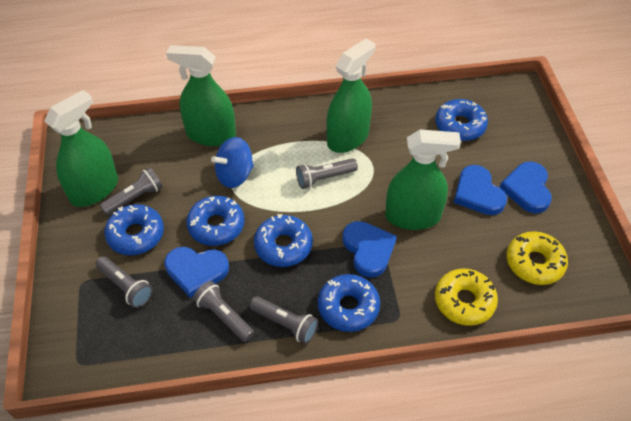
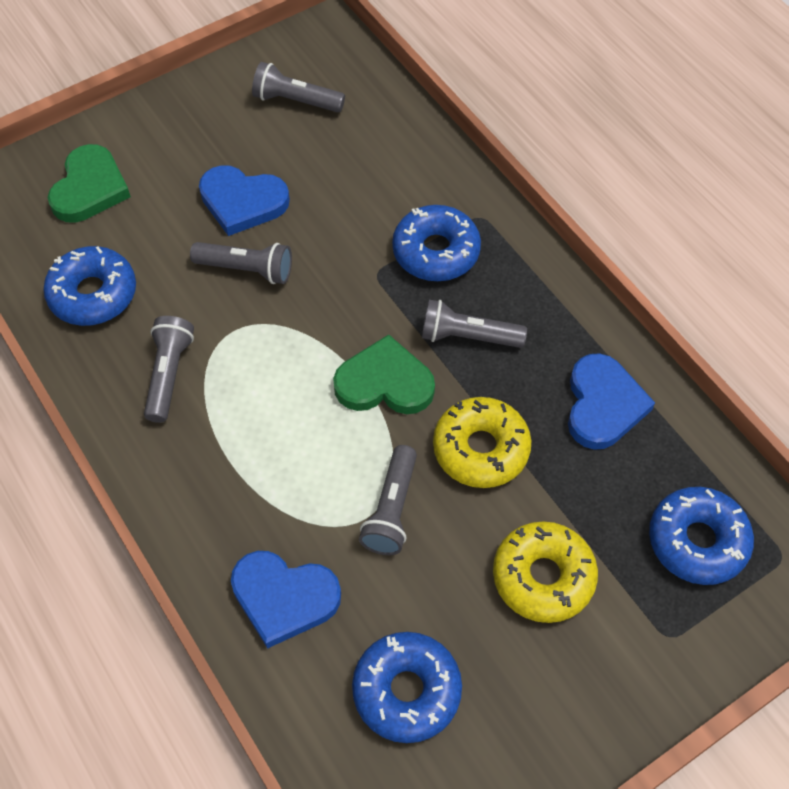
blue donut: 5 -> 4
blue heart: 4 -> 3
blue spinning top: 1 -> 0
green heart: 0 -> 2
green spray bottle: 4 -> 0

